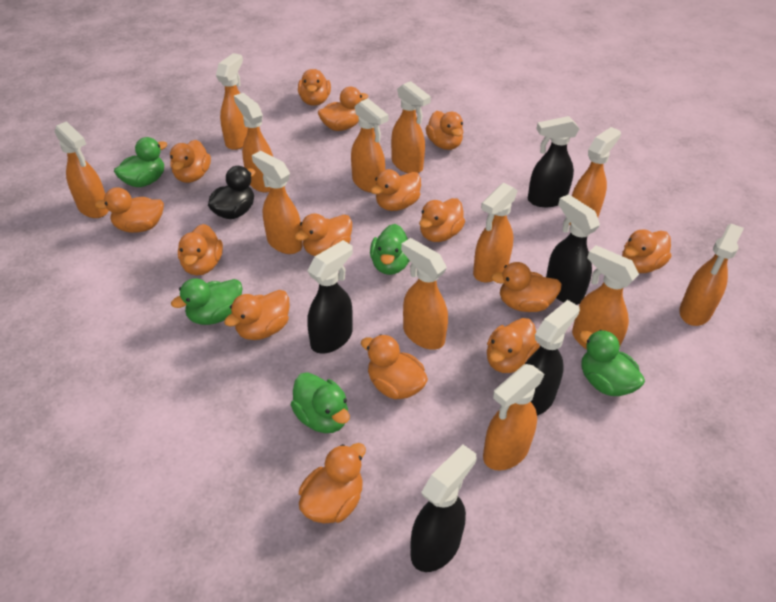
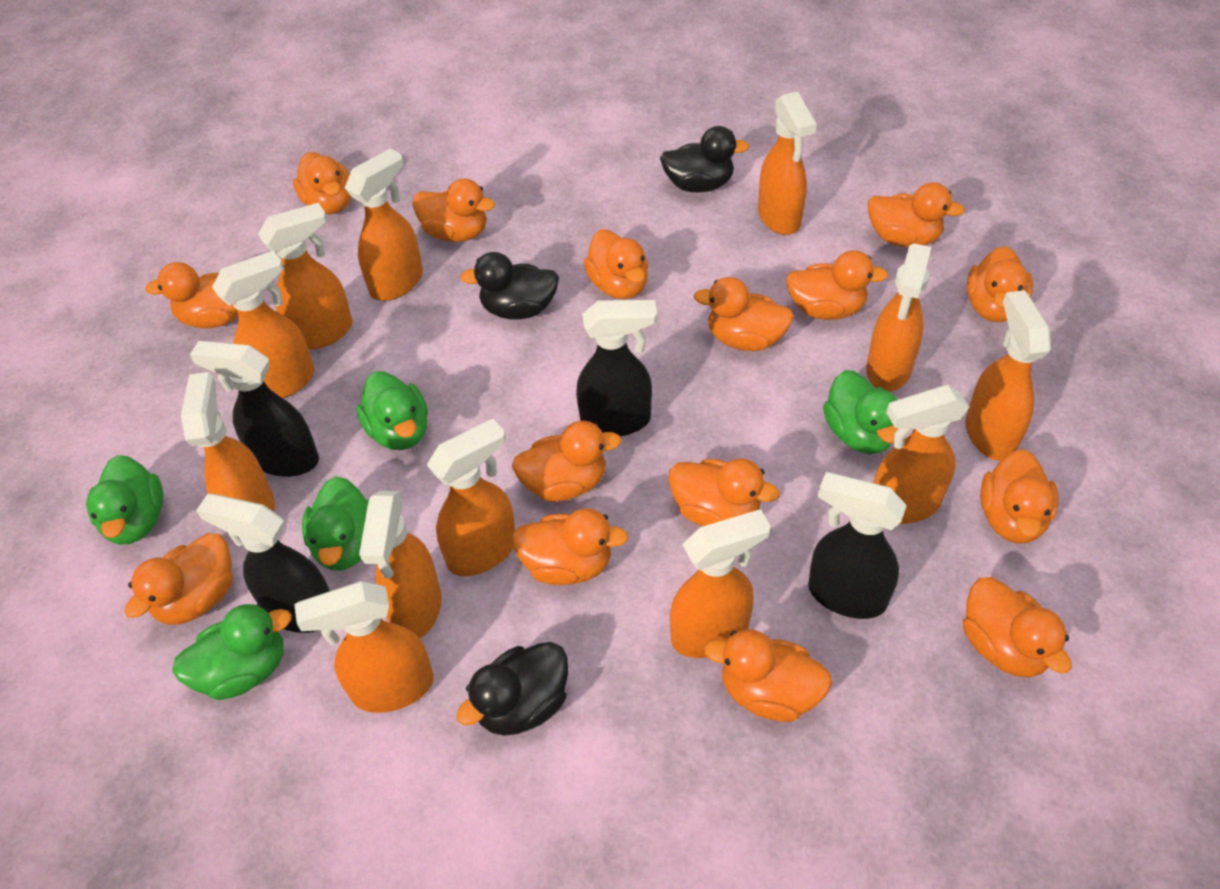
black duck: 1 -> 3
black spray bottle: 5 -> 4

